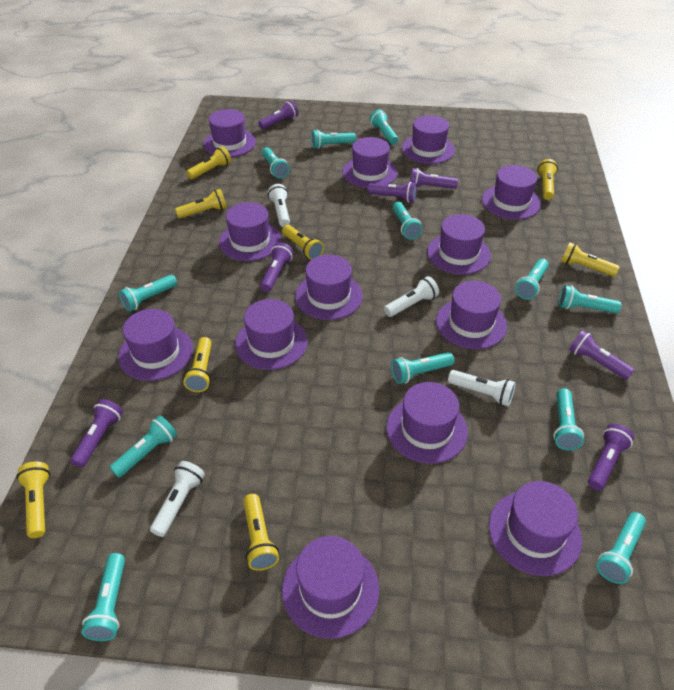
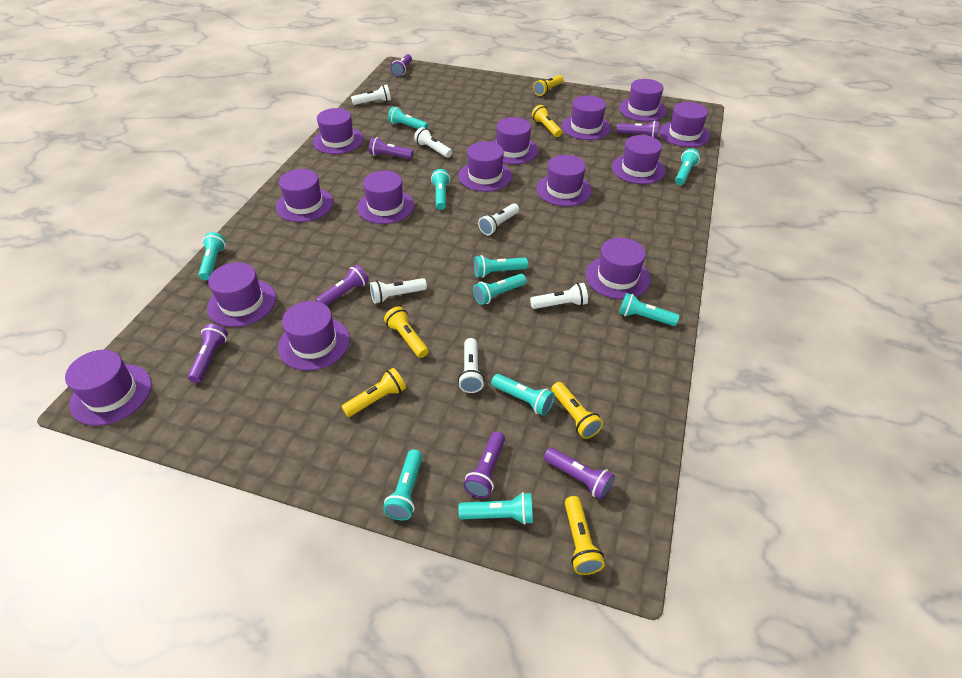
purple hat: 13 -> 14
turquoise flashlight: 12 -> 10
white flashlight: 4 -> 6
yellow flashlight: 8 -> 6

